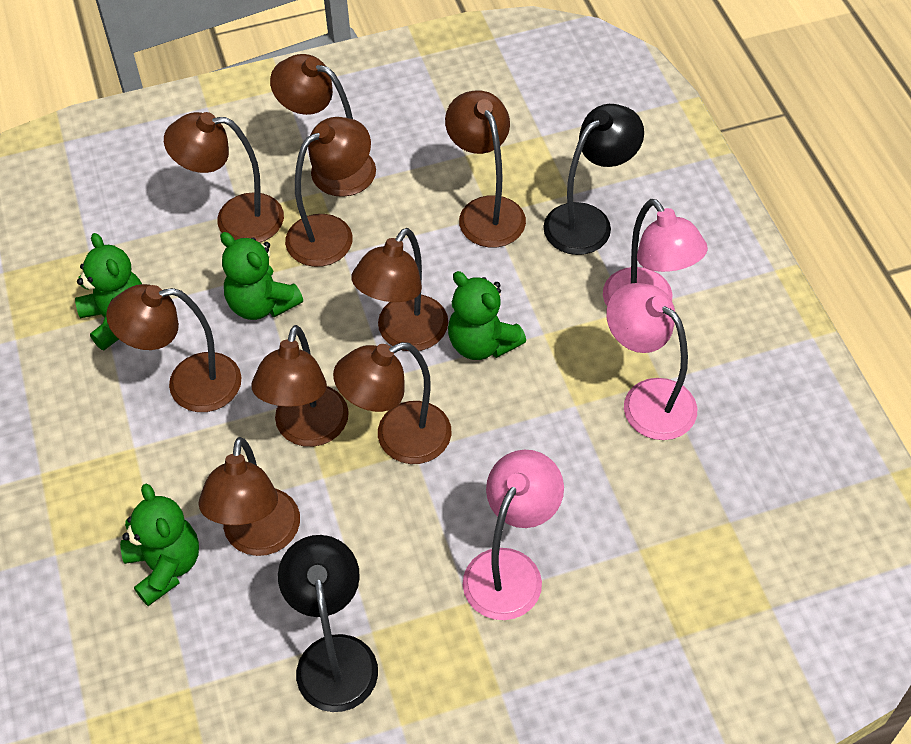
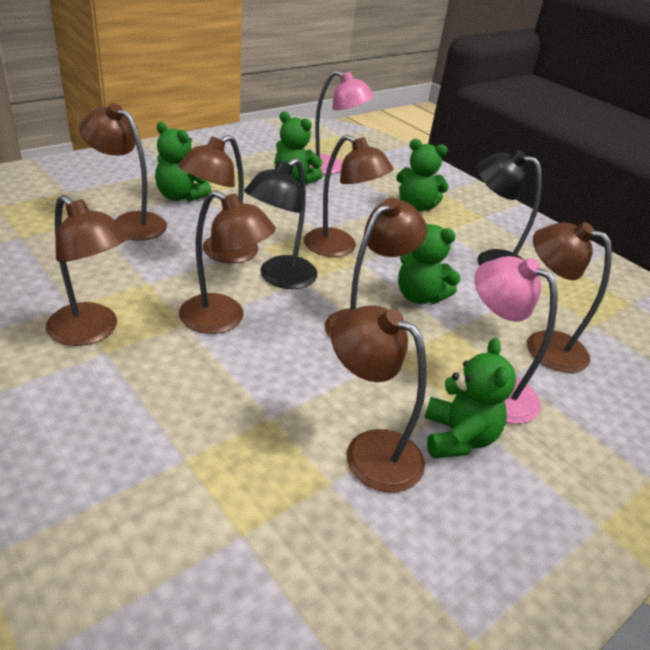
brown lamp: 9 -> 8
green teddy bear: 4 -> 5
pink lamp: 3 -> 2

